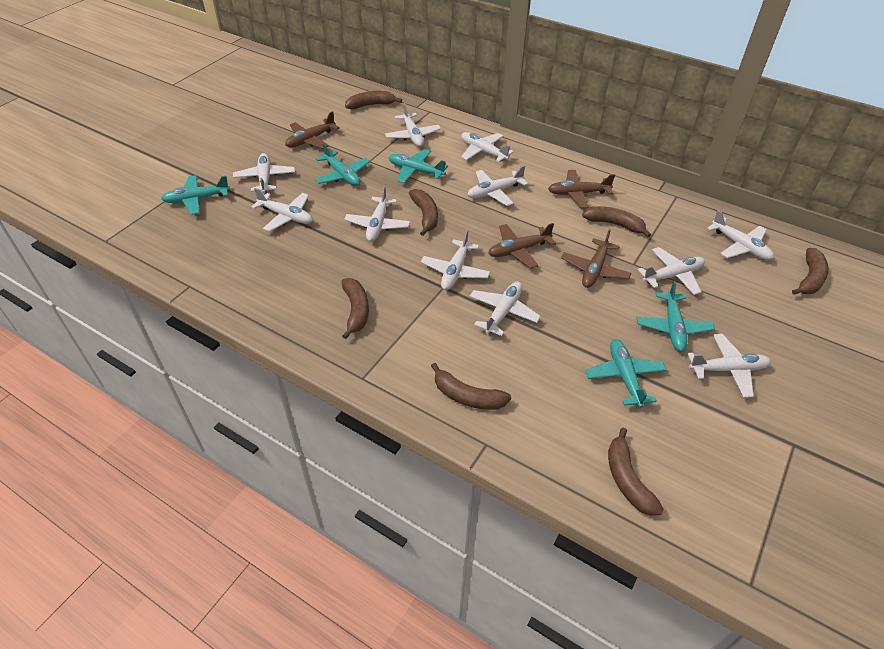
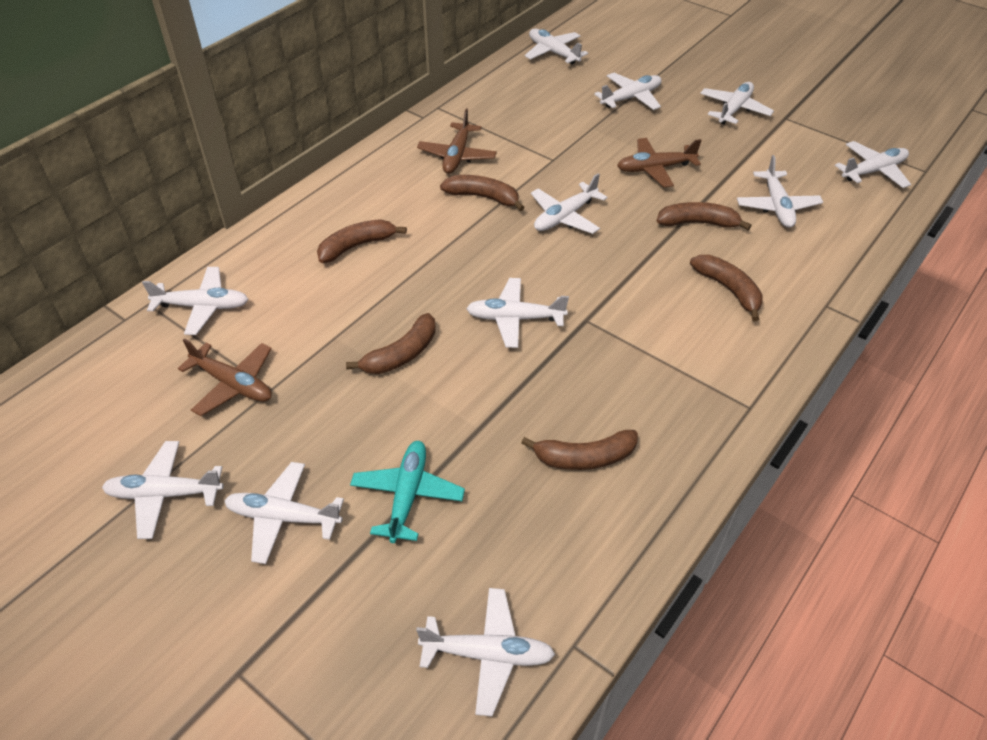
brown banana: 7 -> 6
brown plane: 4 -> 3
turquoise plane: 5 -> 1

